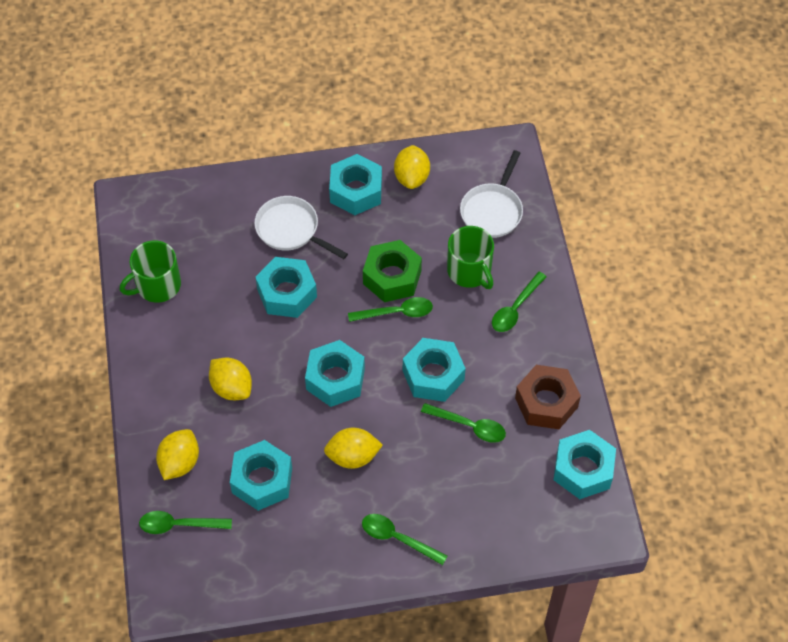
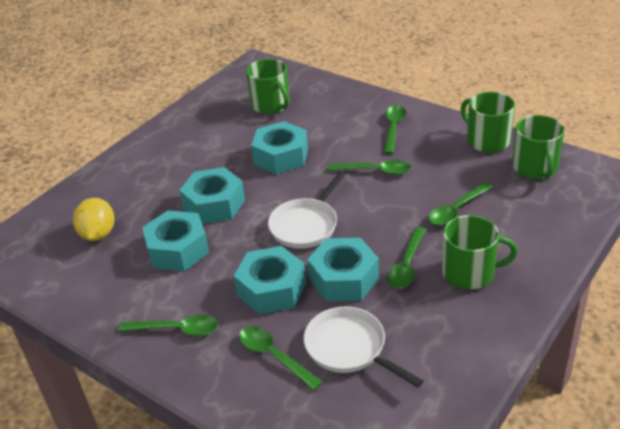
brown nut: 1 -> 0
green mug: 2 -> 4
green nut: 1 -> 0
green spoon: 5 -> 6
turquoise nut: 6 -> 5
yellow lemon: 4 -> 1

